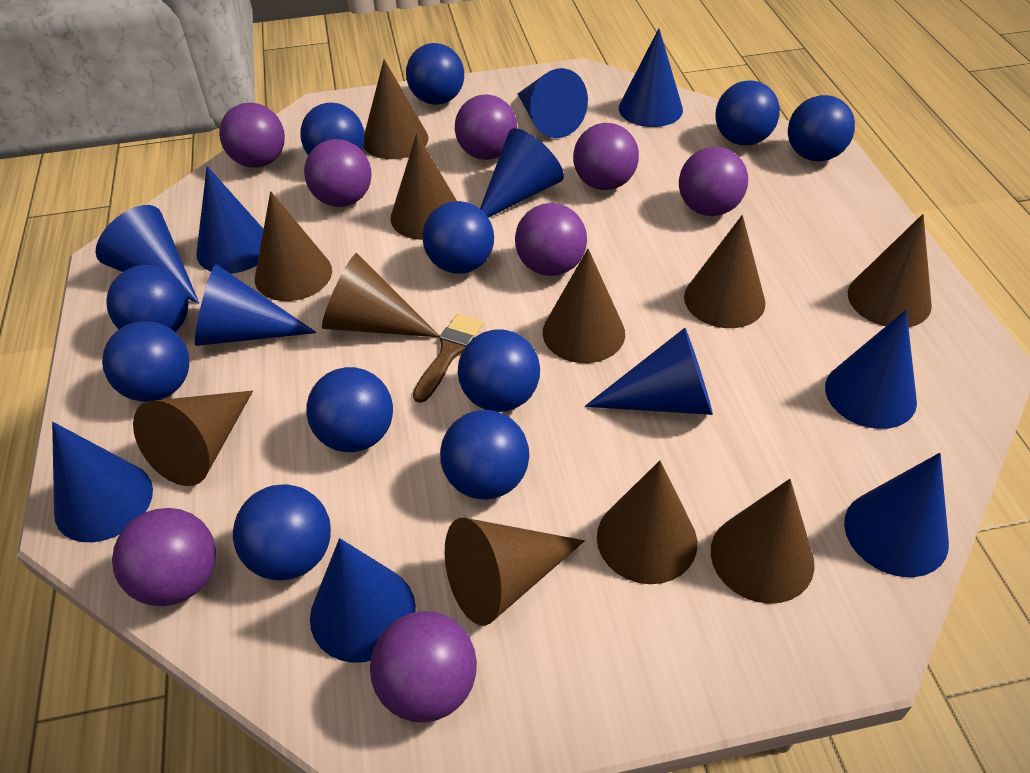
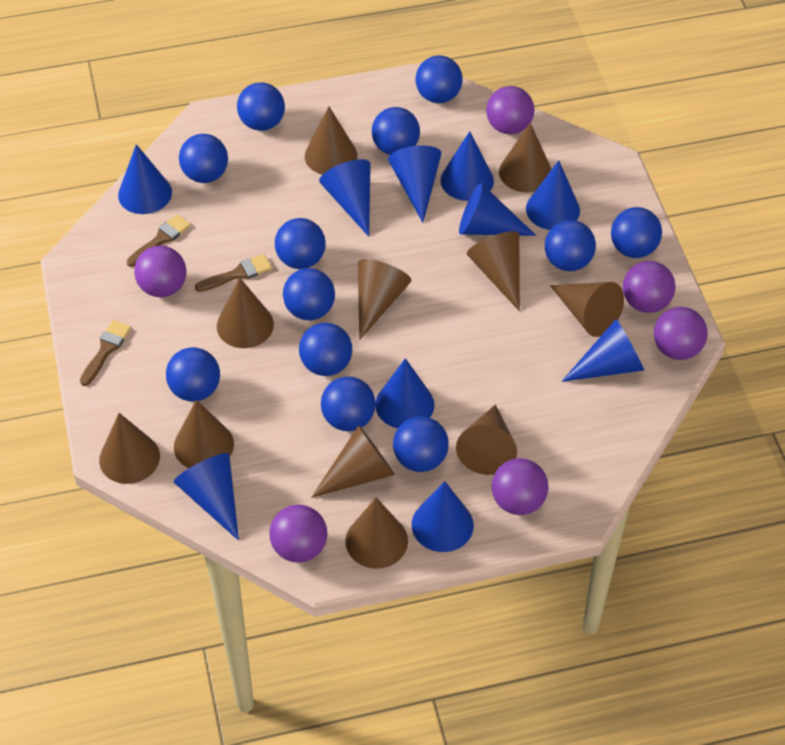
blue ball: 11 -> 12
blue cone: 11 -> 10
brown brush: 1 -> 3
purple ball: 8 -> 6

